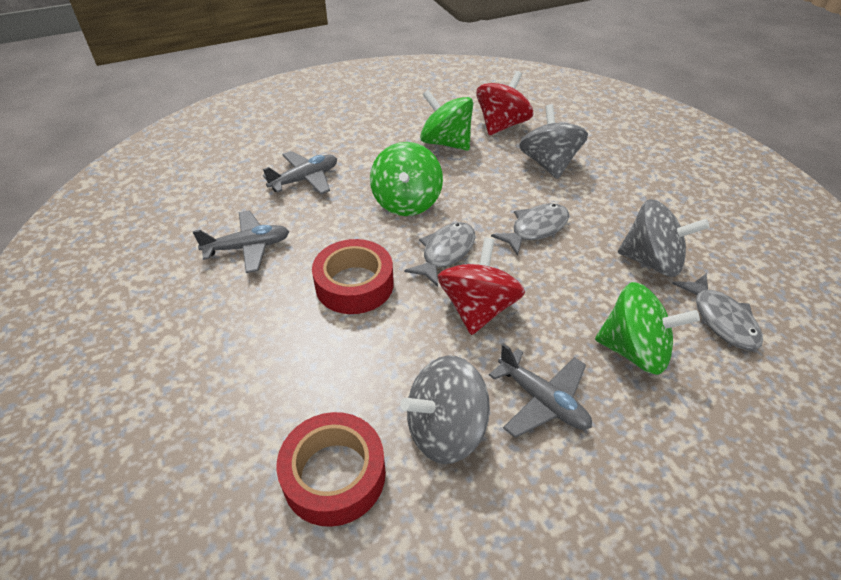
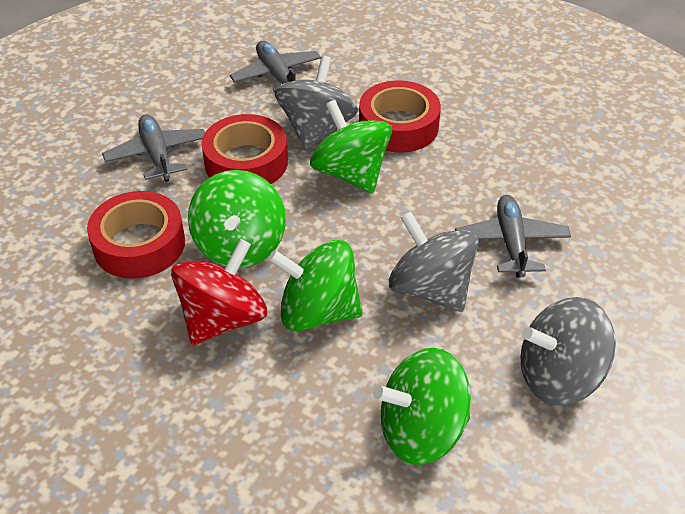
green spinning top: 3 -> 4
grey fish: 3 -> 0
red spinning top: 2 -> 1
red tape: 2 -> 3

